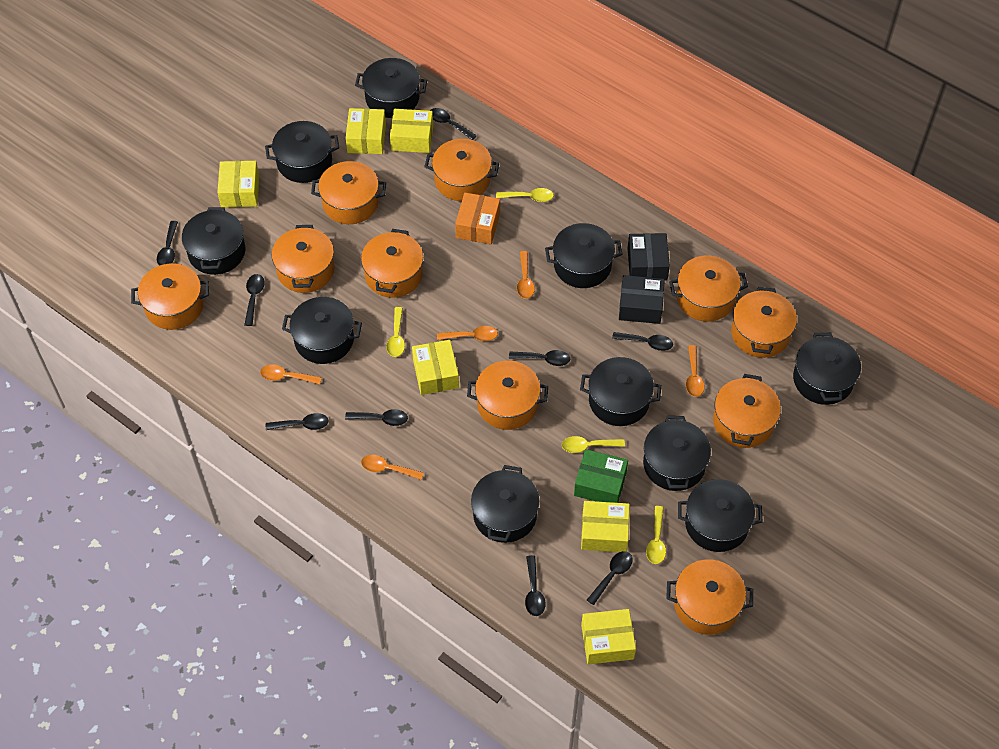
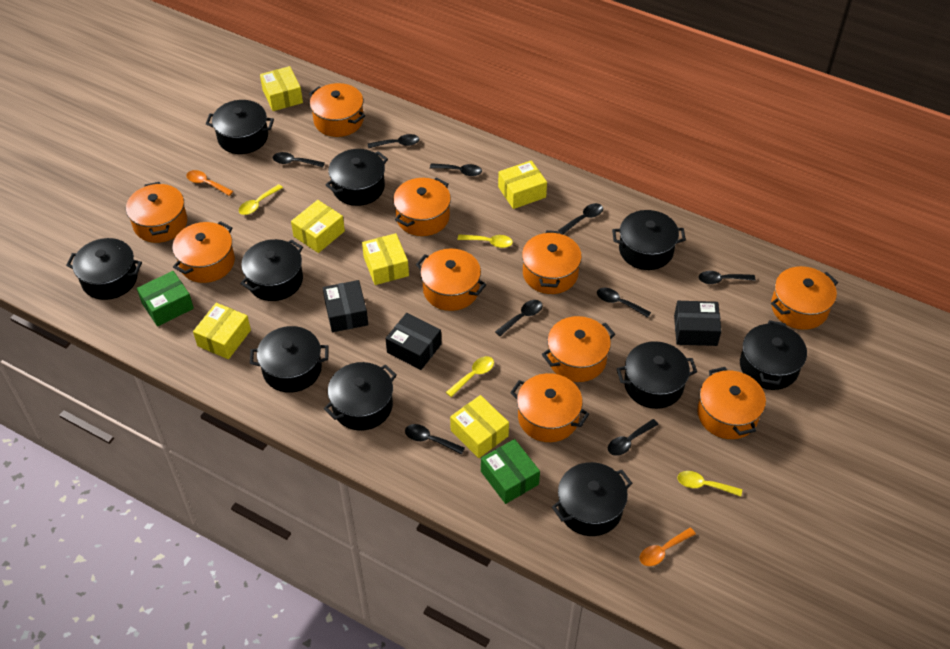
black box: 2 -> 3
green box: 1 -> 2
orange box: 1 -> 0
orange spoon: 5 -> 2

